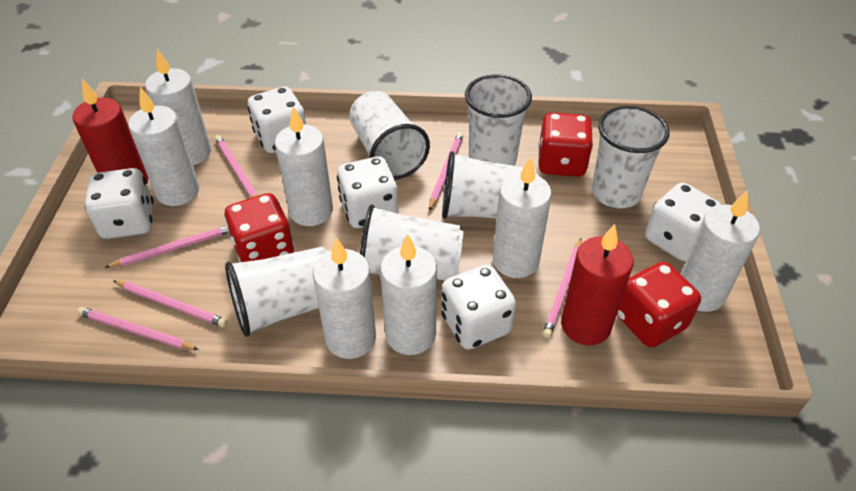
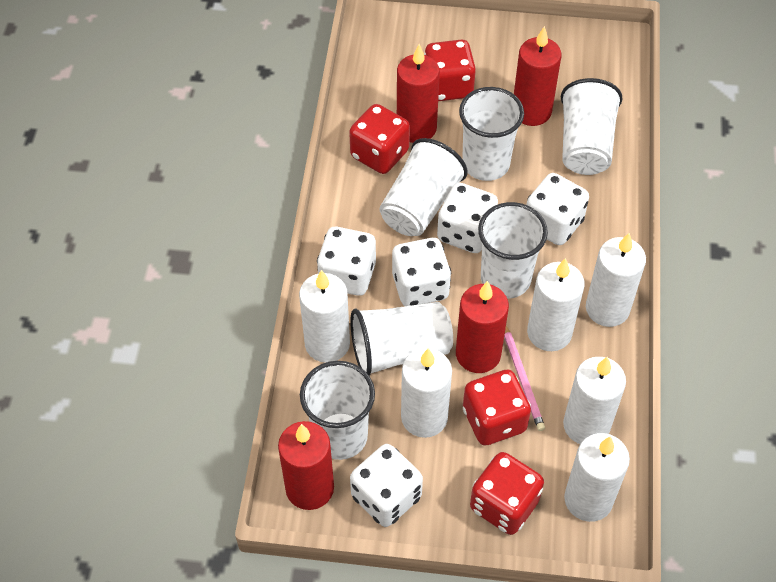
pink pencil: 6 -> 1
red candle: 2 -> 4
red dice: 3 -> 4
white candle: 7 -> 6

